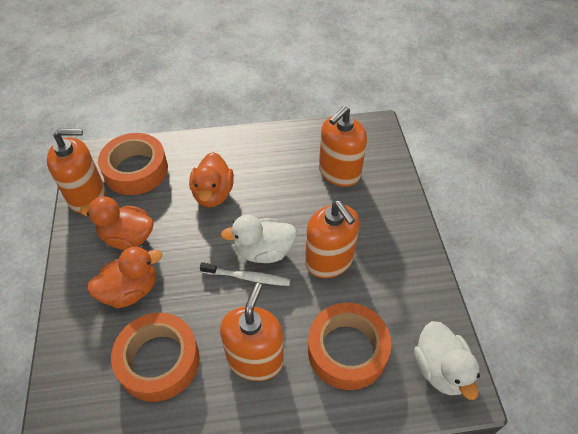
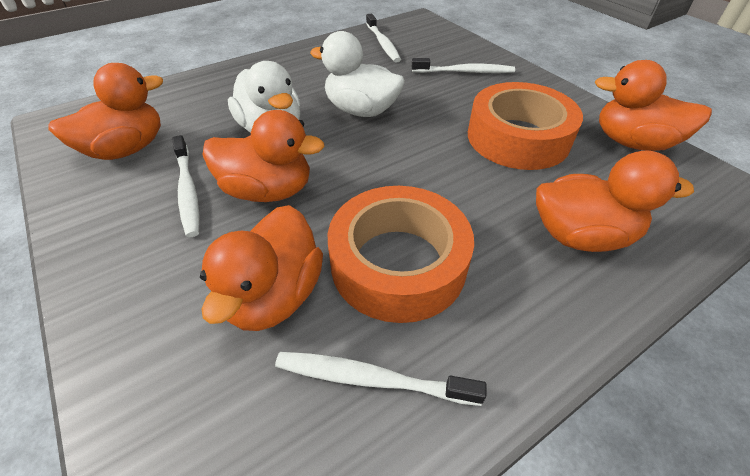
orange duck: 3 -> 5
orange soap dispenser: 4 -> 0
orange tape: 3 -> 2
white toothbrush: 1 -> 4

